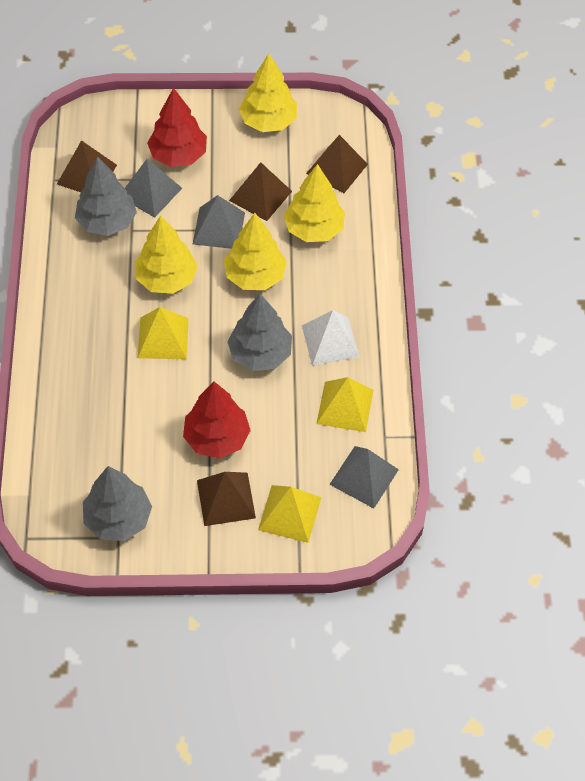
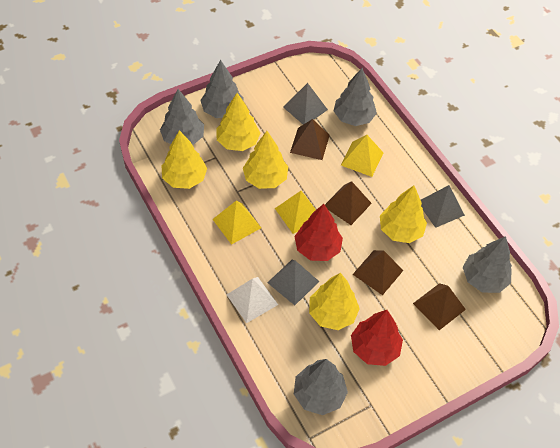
grey tree: 3 -> 5
yellow tree: 4 -> 5

